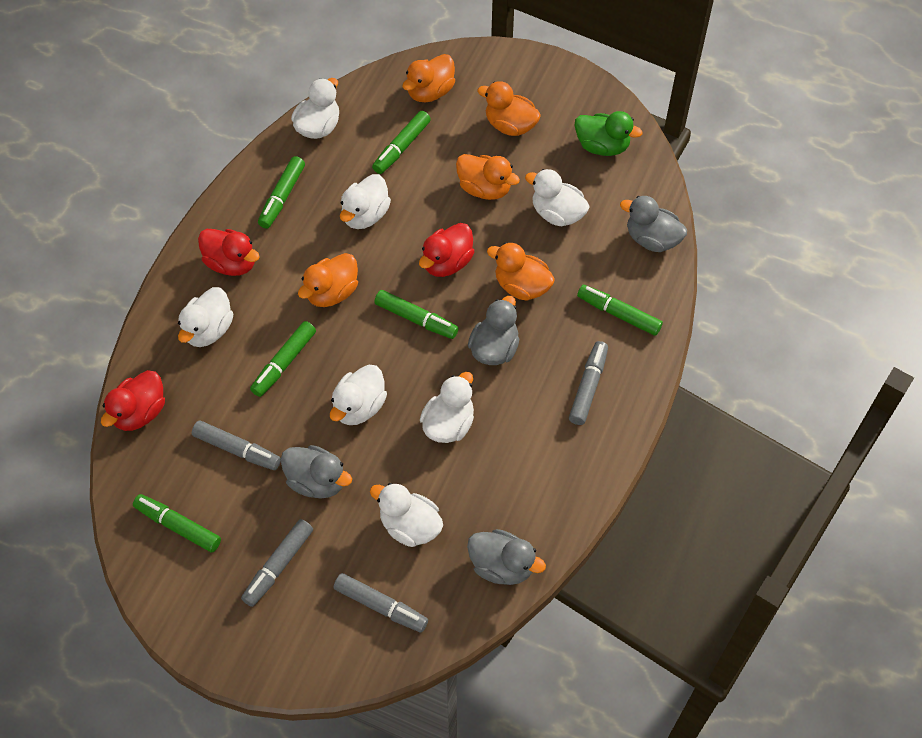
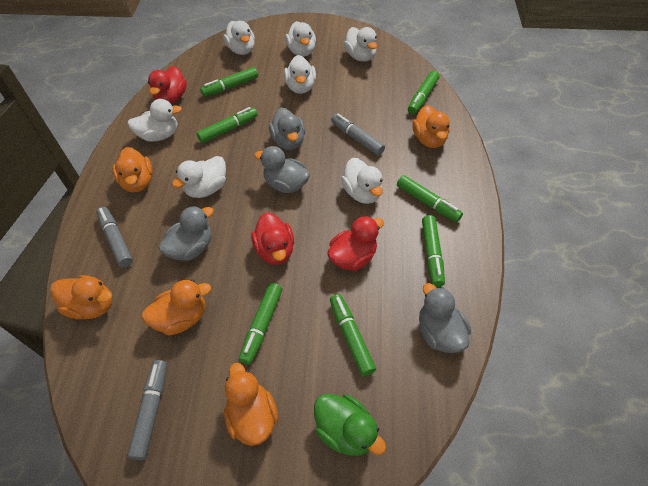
green marker: 6 -> 7
grey marker: 4 -> 3

